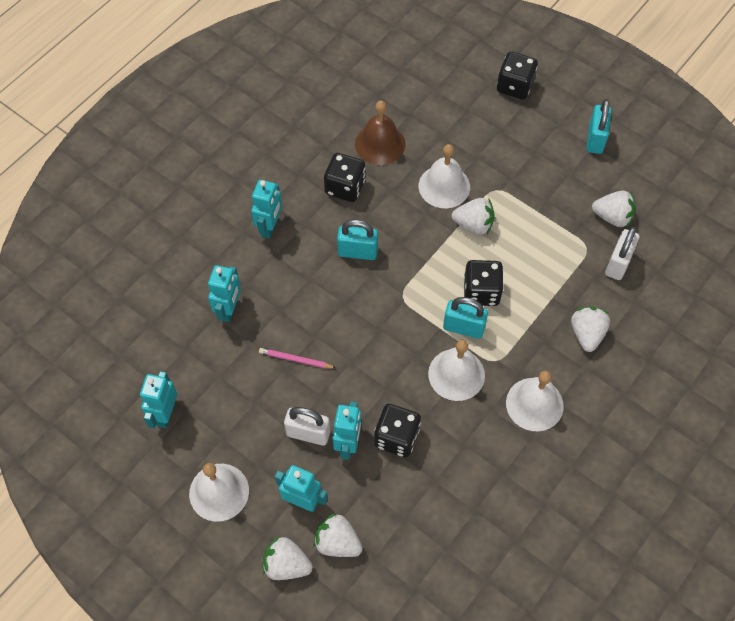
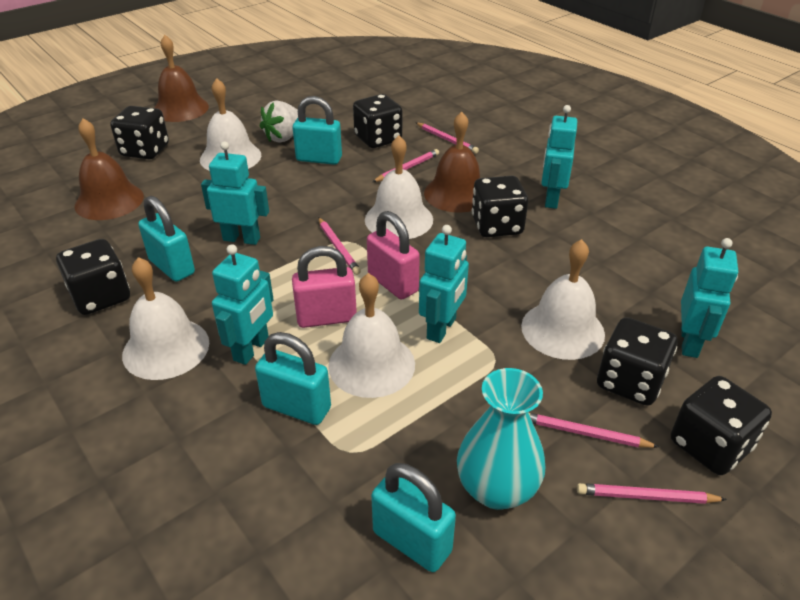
black dice: 4 -> 6
brown bell: 1 -> 3
pink padlock: 0 -> 2
pink pencil: 1 -> 5
turquoise padlock: 3 -> 4
turquoise vase: 0 -> 1
white bell: 4 -> 5
white padlock: 2 -> 0
white strawberry: 5 -> 1

